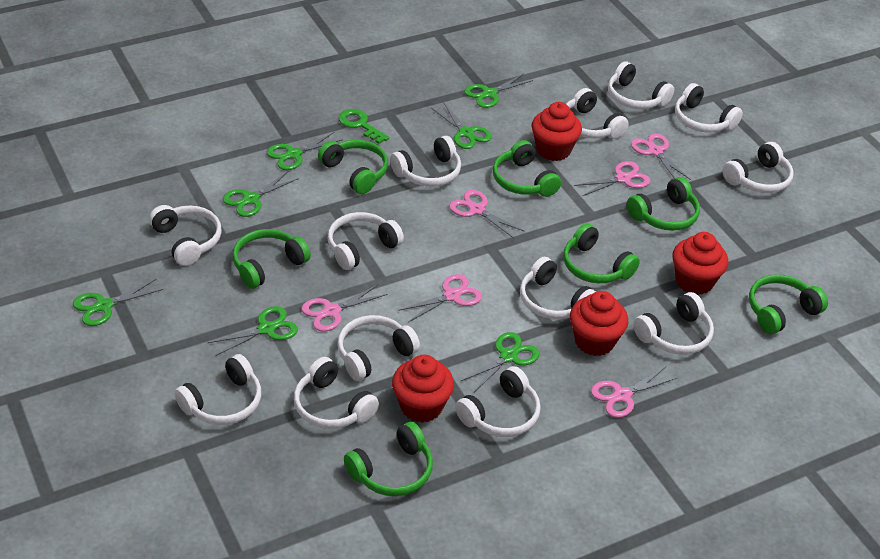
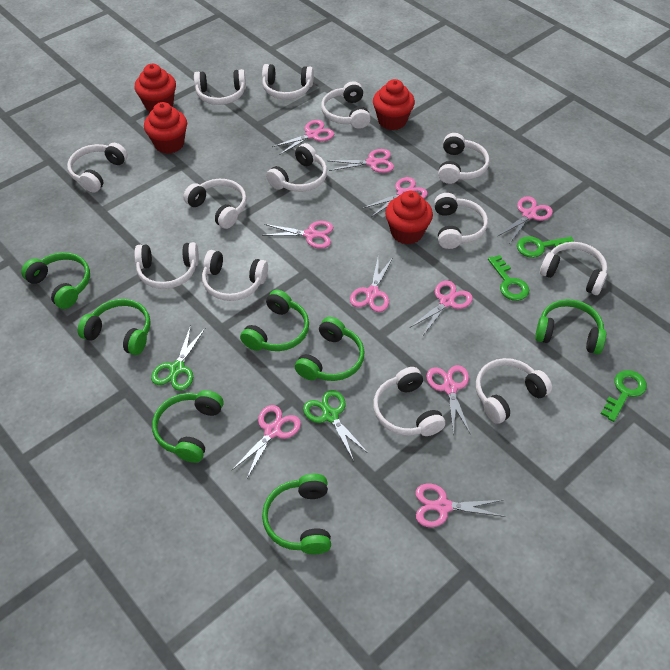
green key: 1 -> 3
green scissors: 7 -> 2
pink scissors: 6 -> 10

